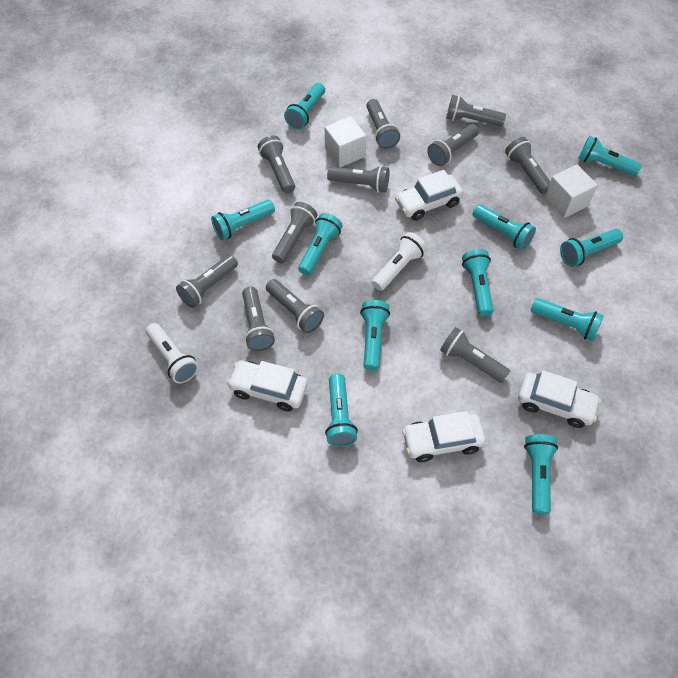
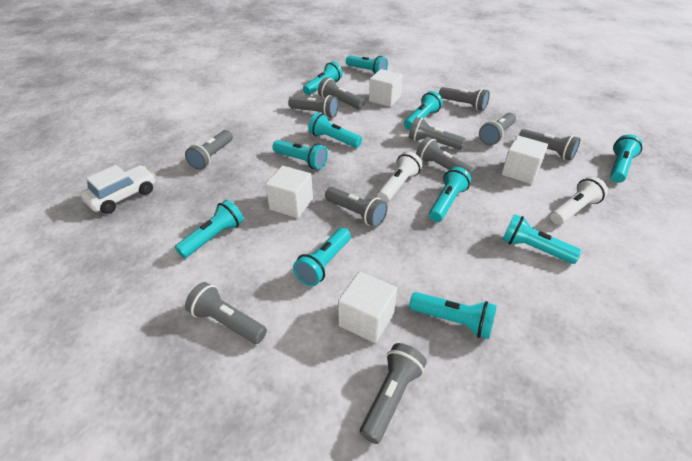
white car: 4 -> 1
white cube: 2 -> 4

